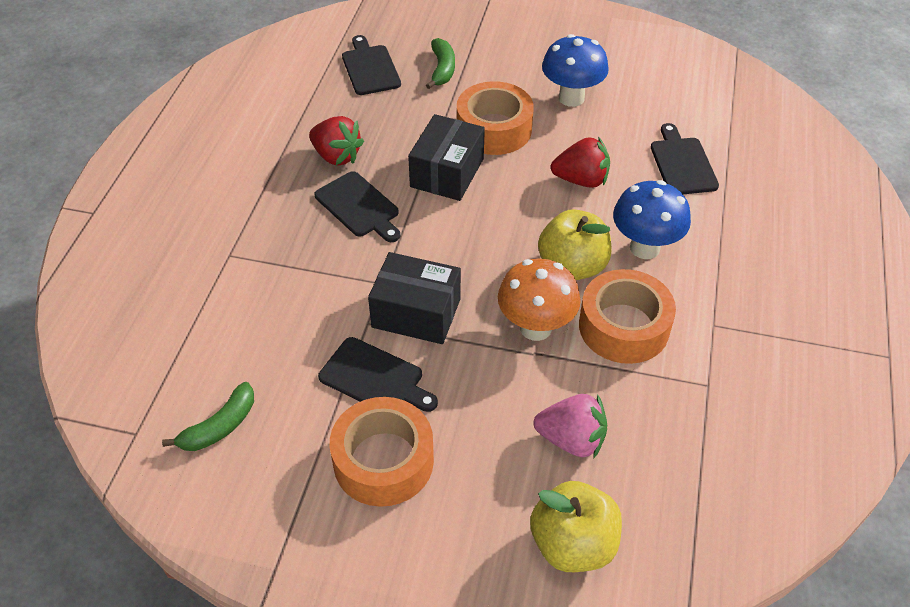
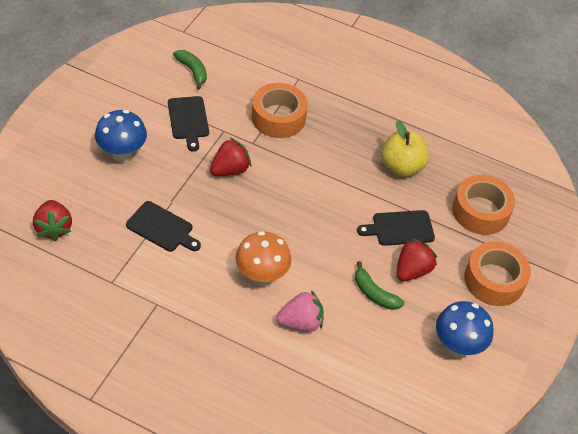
black box: 2 -> 0
black cutting board: 4 -> 3
red strawberry: 2 -> 3
yellow apple: 2 -> 1

